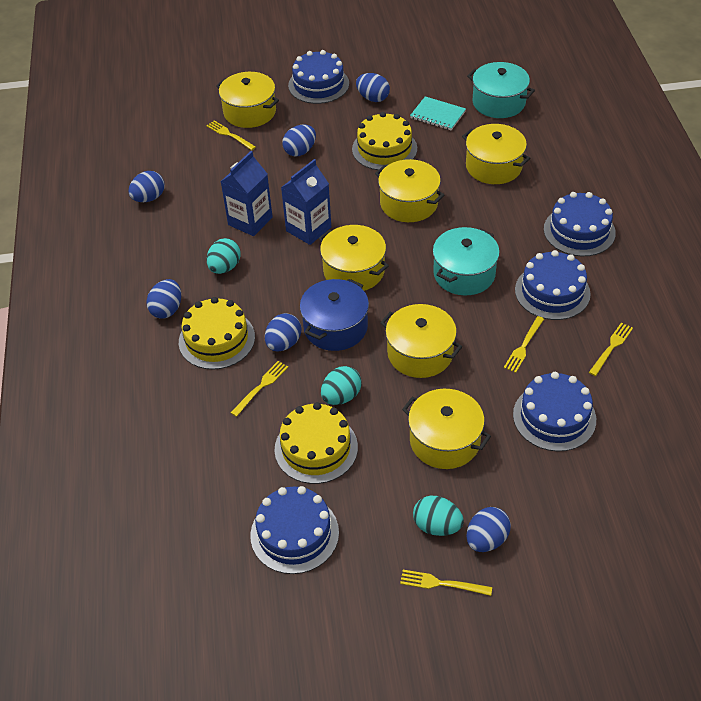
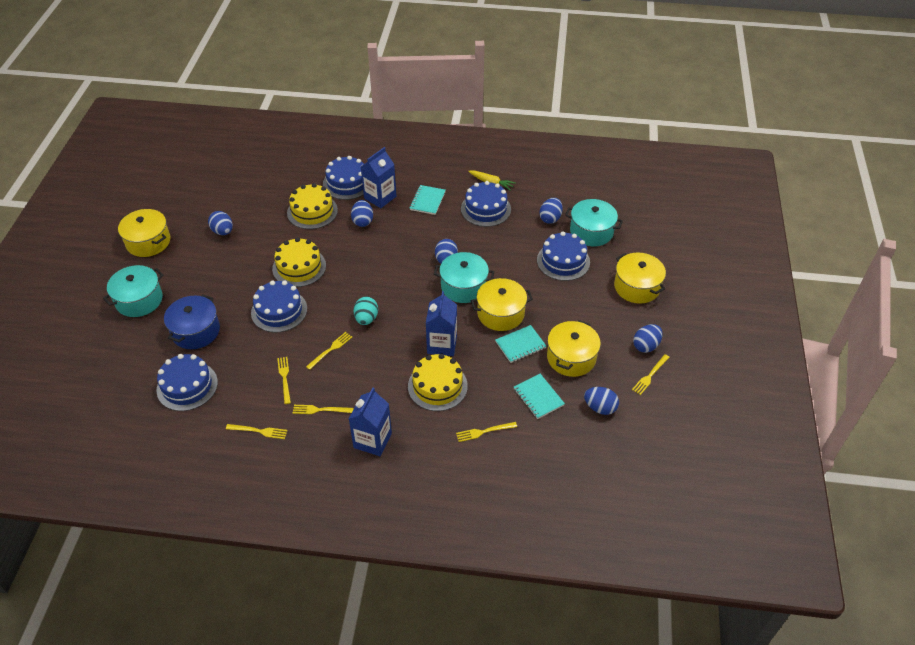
blue carton: 2 -> 3
turquoise egg: 3 -> 1
turquoise notebook: 1 -> 3
turquoise pot: 2 -> 3
yellow carrot: 0 -> 1
yellow fork: 5 -> 6
yellow pot: 6 -> 4

